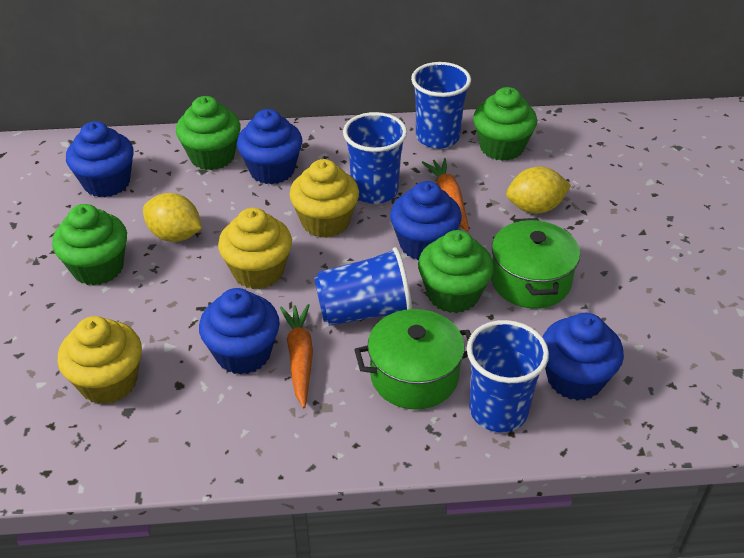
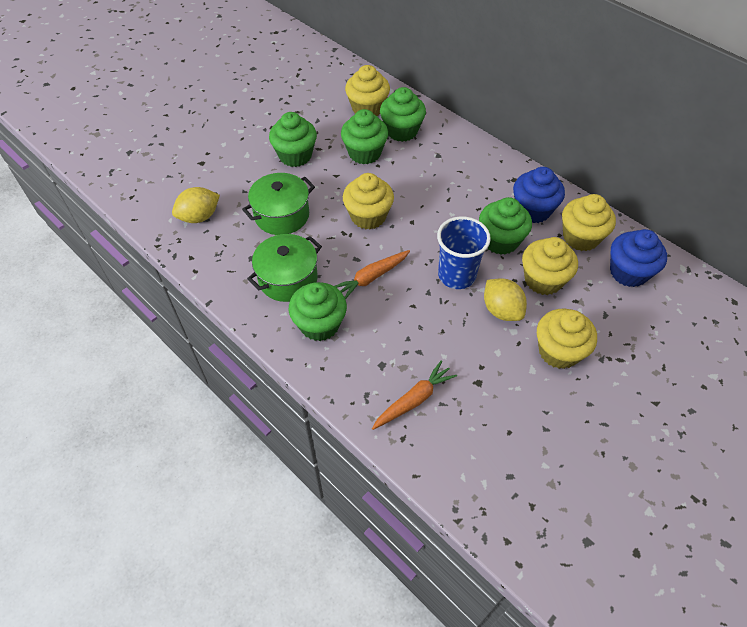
blue cup: 4 -> 1
blue cupcake: 5 -> 2
green cupcake: 4 -> 5
yellow cupcake: 3 -> 5

